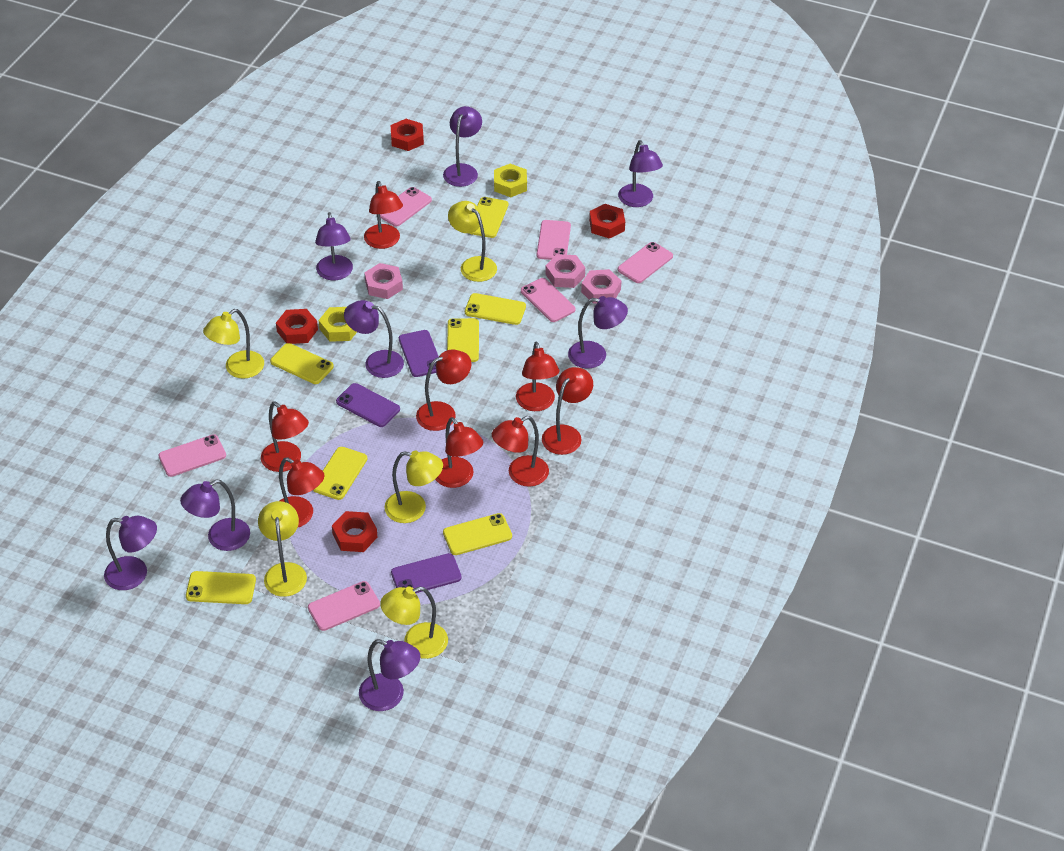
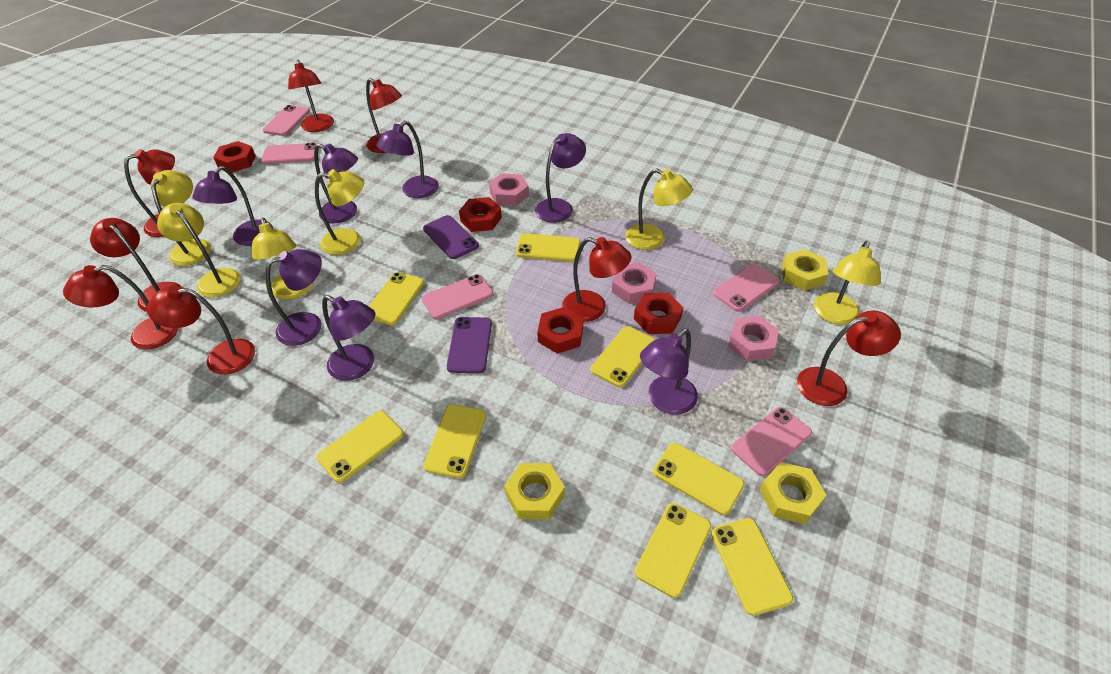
pink phone: 6 -> 5
purple lamp: 8 -> 7
purple phone: 3 -> 2
yellow lamp: 5 -> 6
yellow nut: 2 -> 3
yellow phone: 7 -> 8

